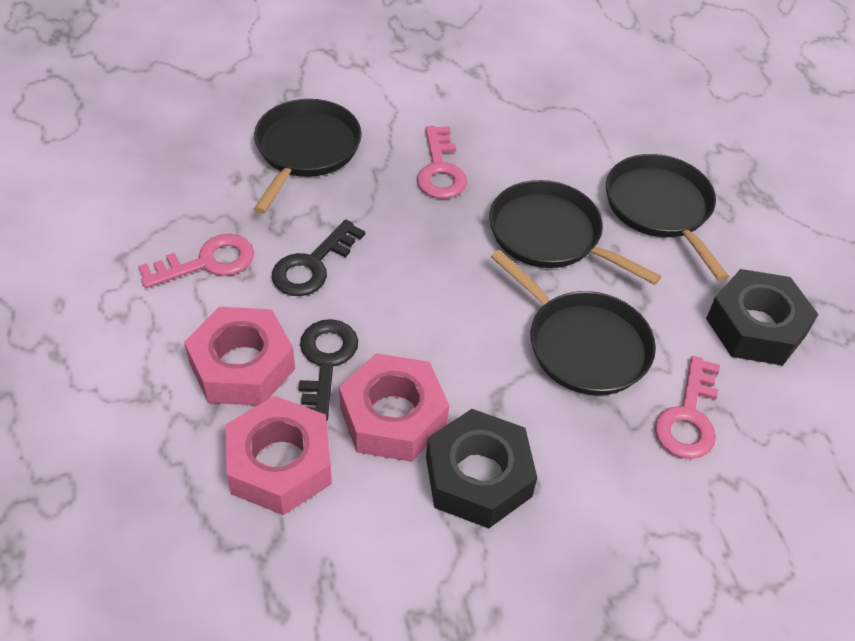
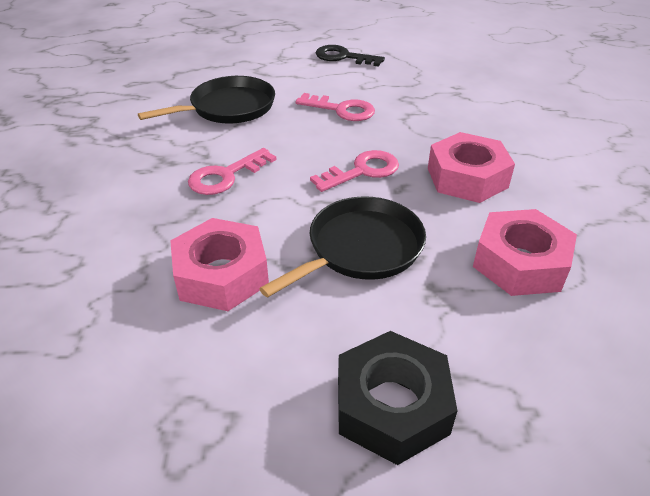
black key: 2 -> 1
black nut: 2 -> 1
black pan: 4 -> 2

